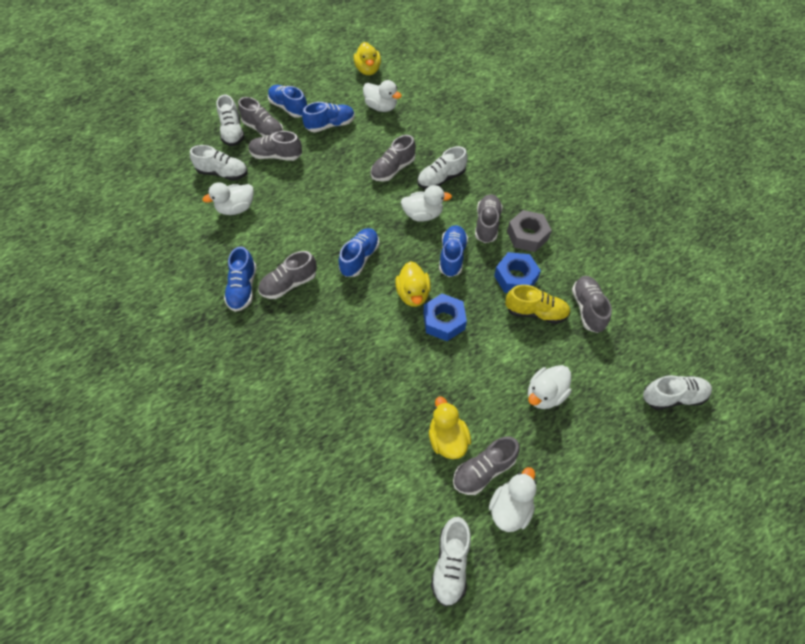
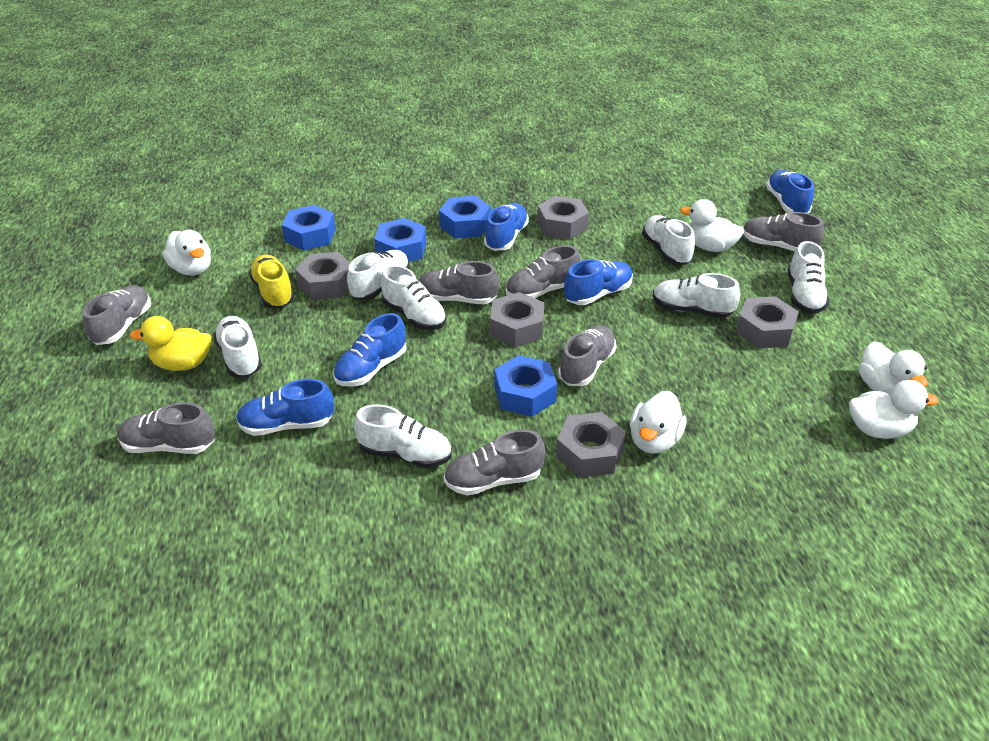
blue nut: 2 -> 4
grey nut: 1 -> 5
white shoe: 5 -> 7
yellow duck: 3 -> 1

